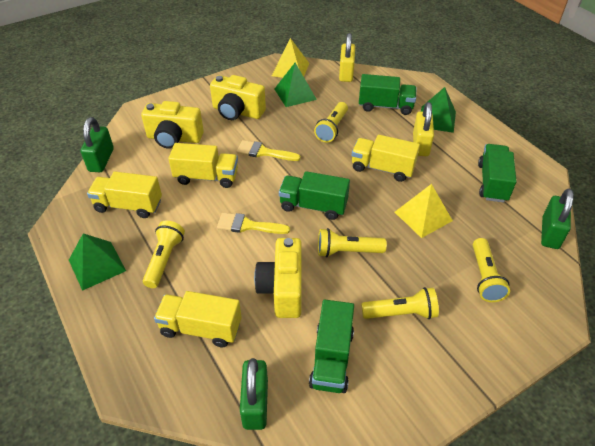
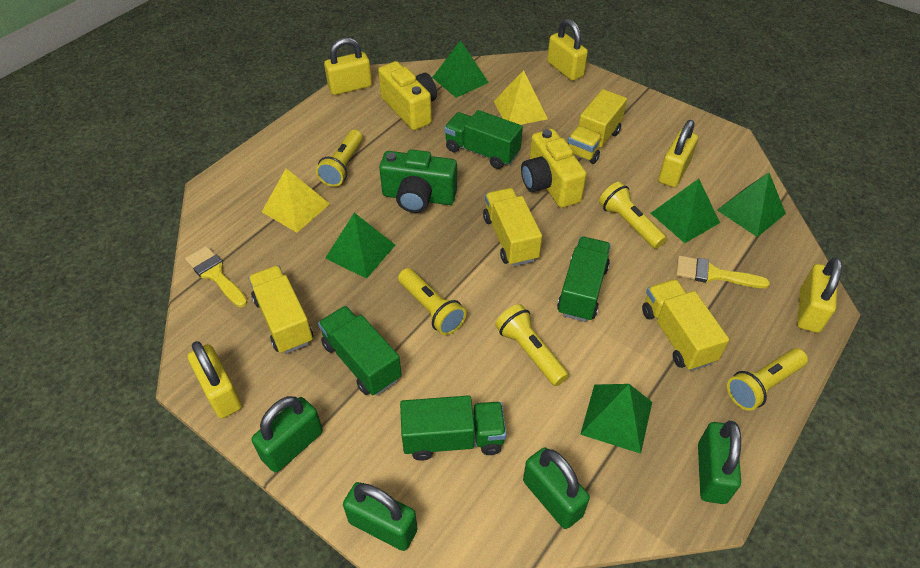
green camera: 0 -> 1
green padlock: 3 -> 4
green pyramid: 3 -> 5
yellow camera: 3 -> 2
yellow padlock: 2 -> 5

